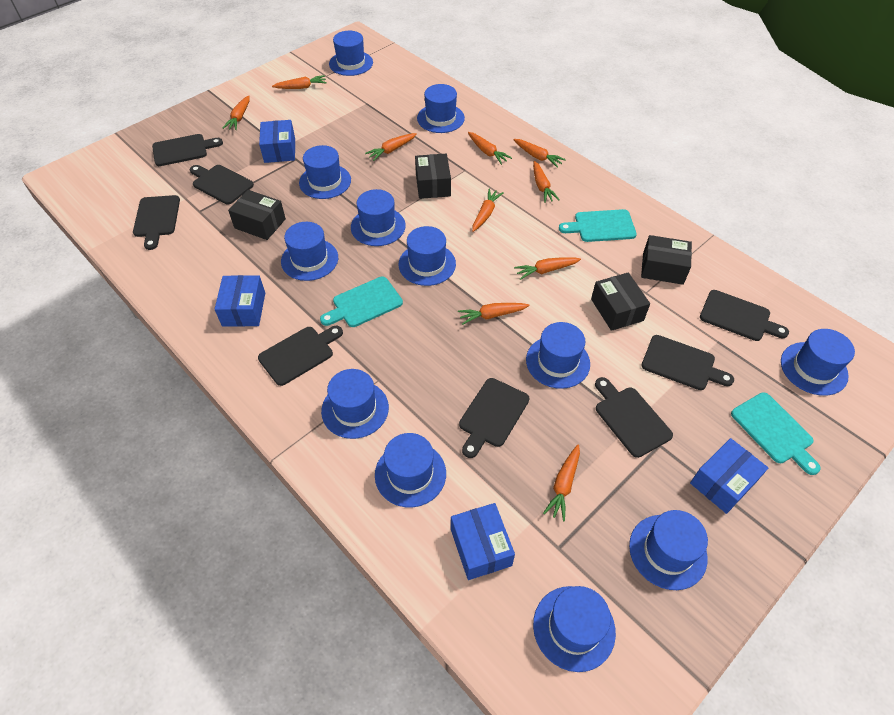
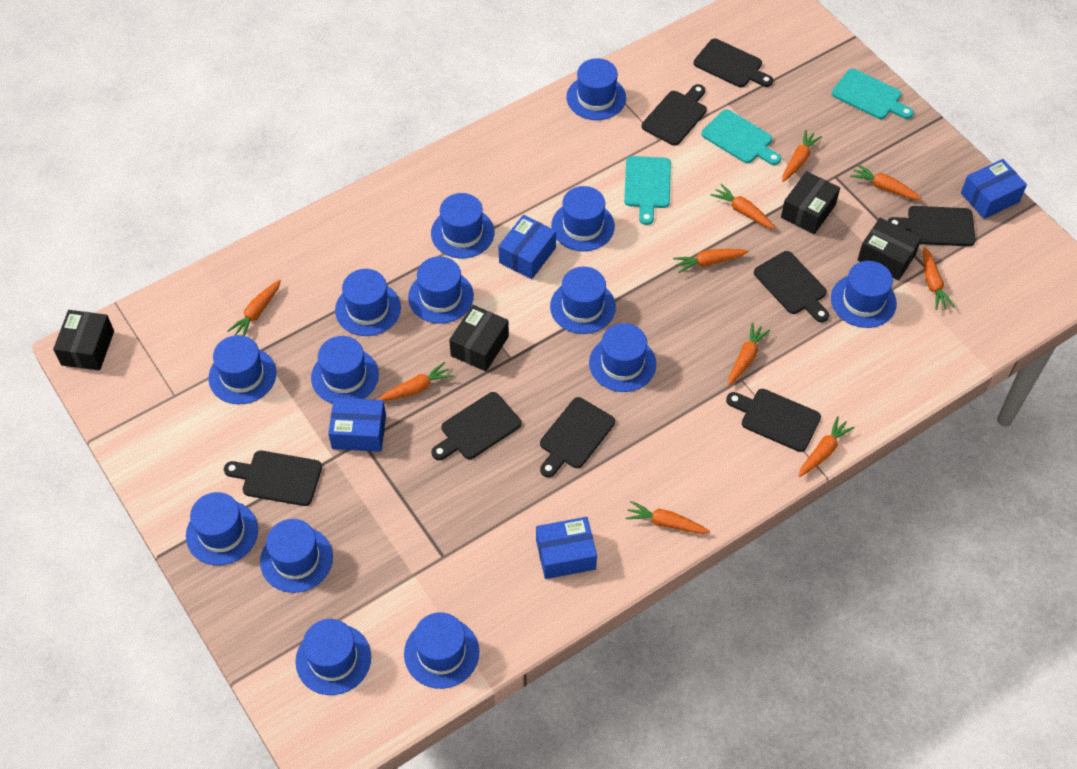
blue hat: 12 -> 14

